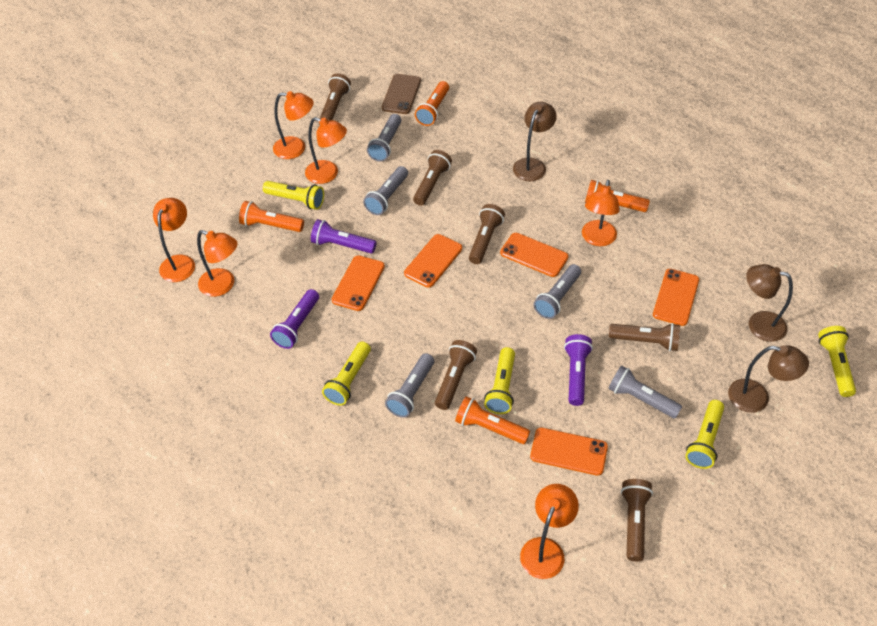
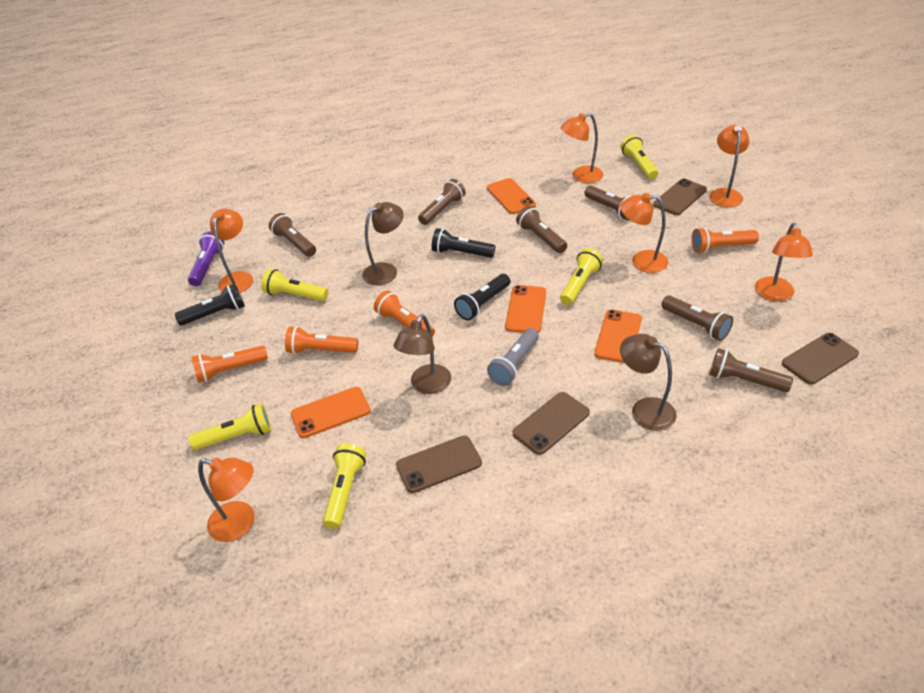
black flashlight: 0 -> 3
brown phone: 1 -> 4
grey flashlight: 5 -> 1
orange phone: 5 -> 4
purple flashlight: 3 -> 1

